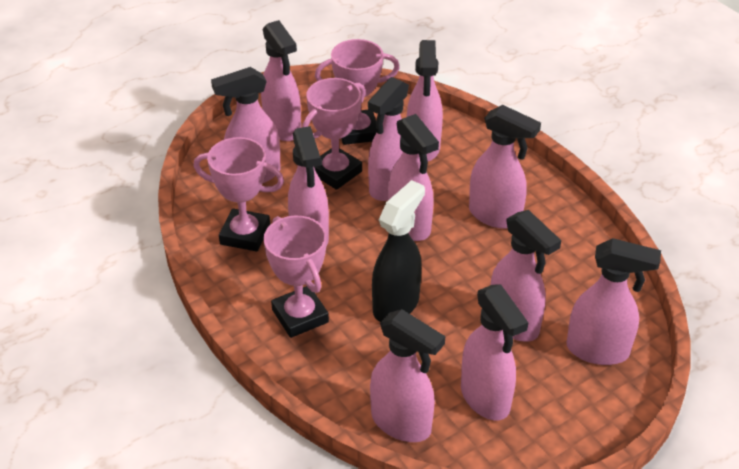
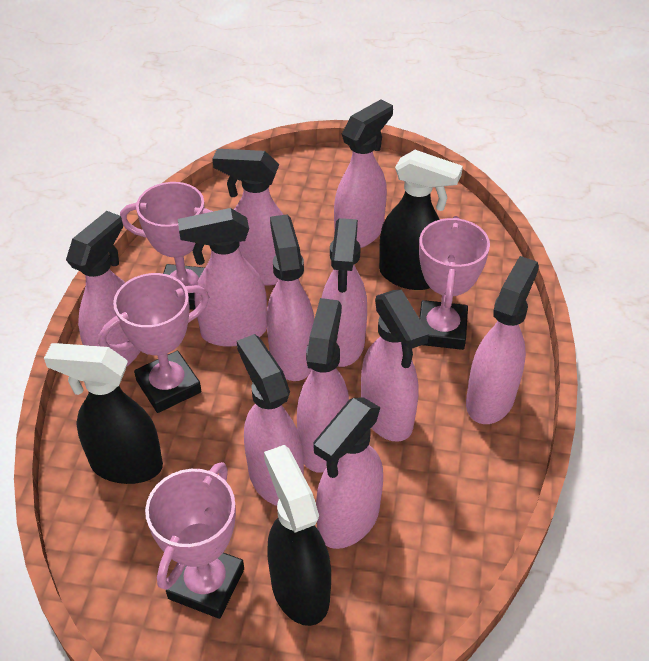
black spray bottle: 1 -> 3

